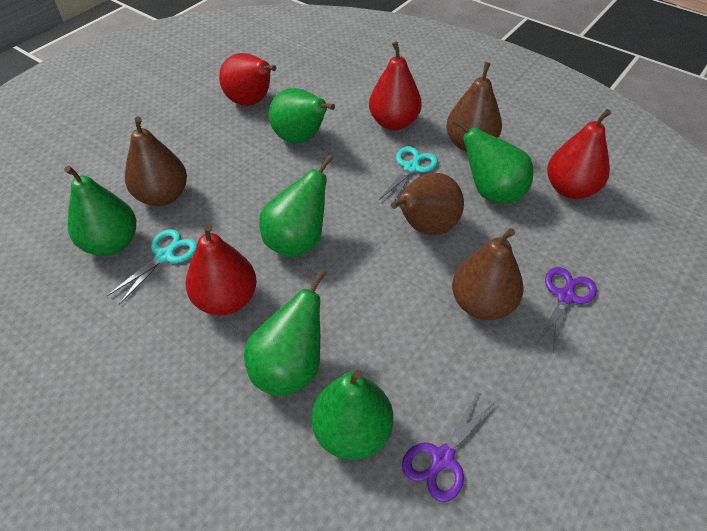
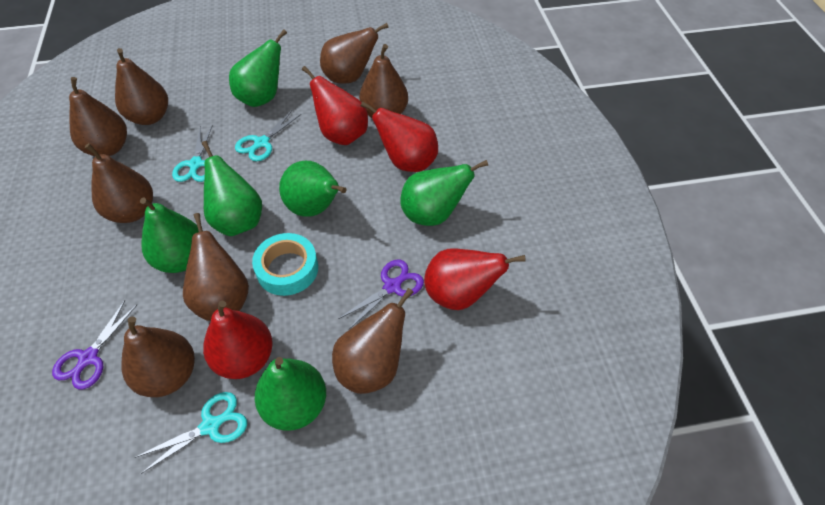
brown pear: 4 -> 8
turquoise scissors: 2 -> 3
turquoise tape: 0 -> 1

